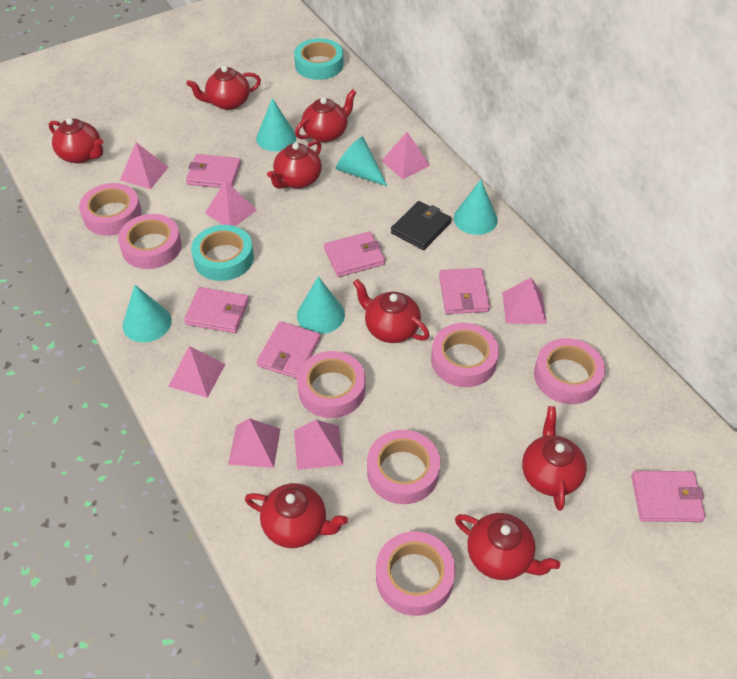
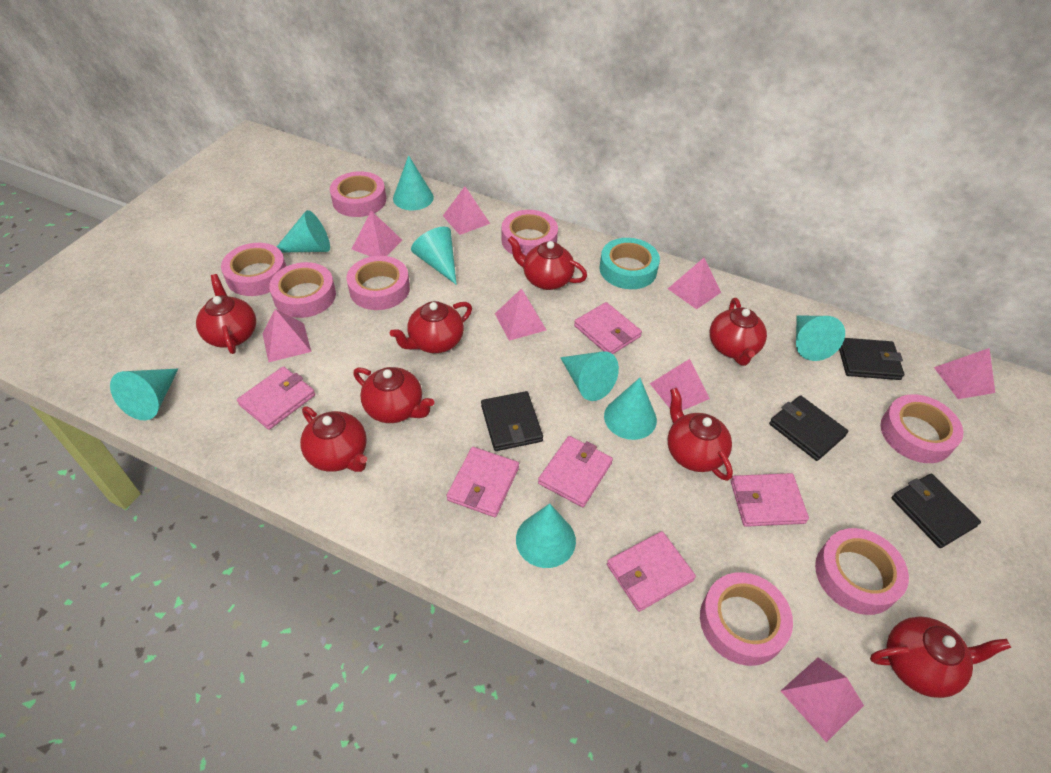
black wallet: 1 -> 4
pink pyramid: 7 -> 8
pink tape: 7 -> 8
turquoise cone: 5 -> 8
turquoise tape: 2 -> 1

